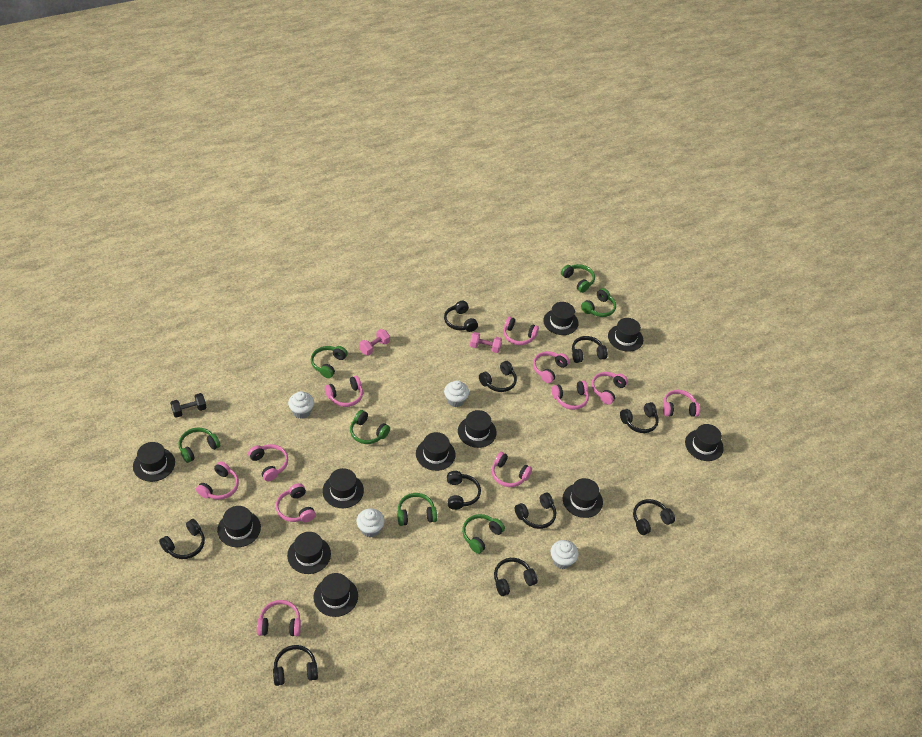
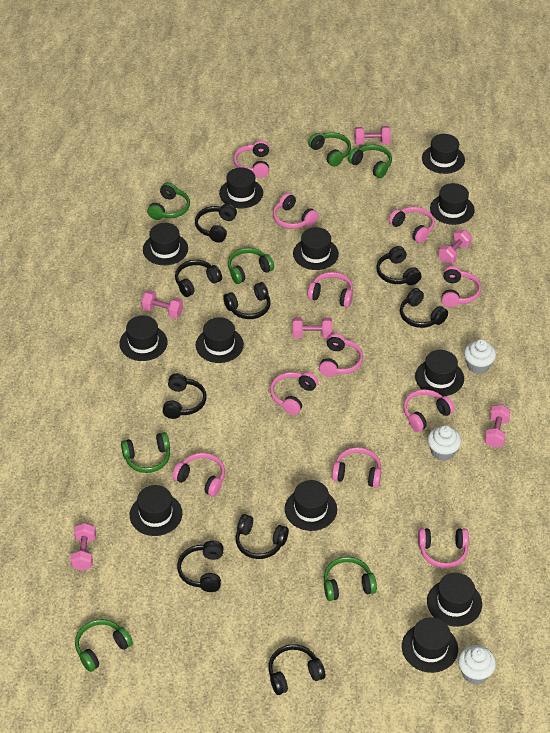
black dumbbell: 1 -> 0
black hat: 11 -> 12
black headphones: 10 -> 9
pink dumbbell: 2 -> 6
white cupcake: 4 -> 3

